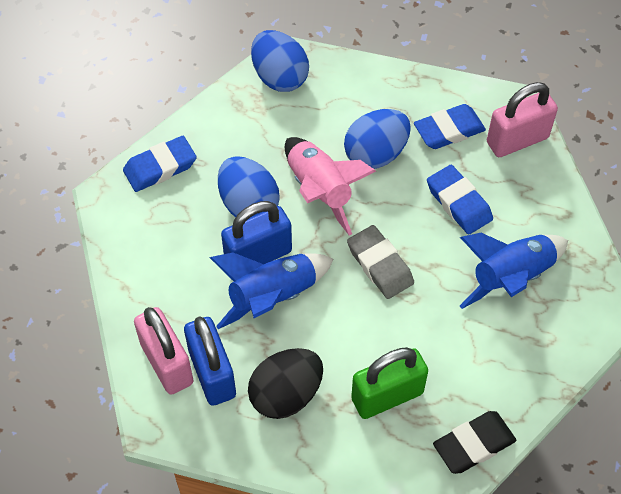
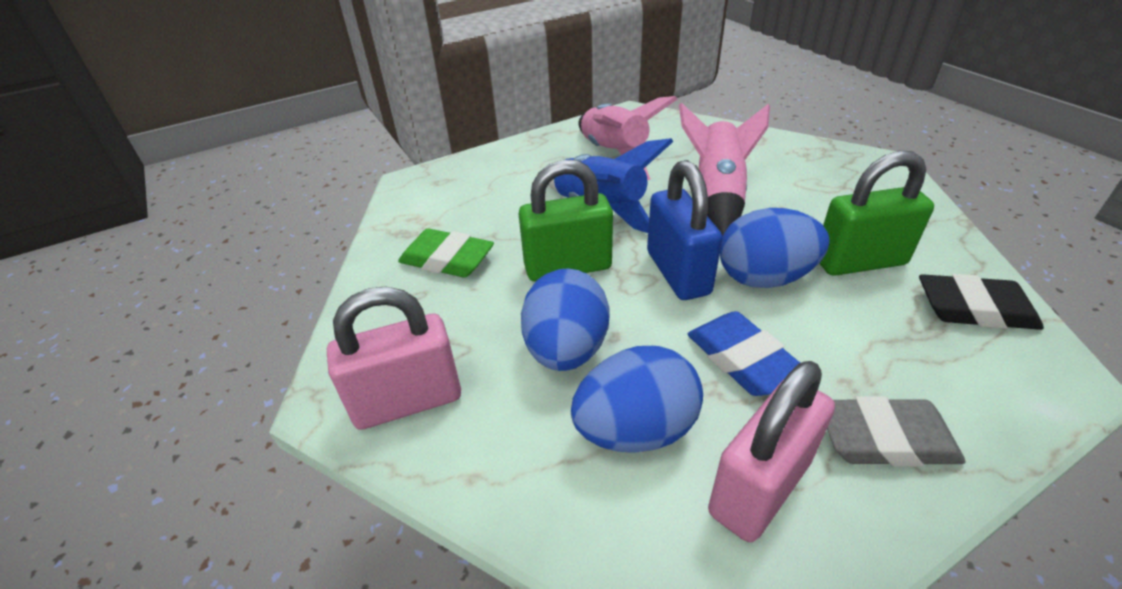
black egg: 1 -> 0
blue eraser: 3 -> 1
blue padlock: 2 -> 1
blue rocket: 2 -> 1
green eraser: 0 -> 1
green padlock: 1 -> 2
pink rocket: 1 -> 2

